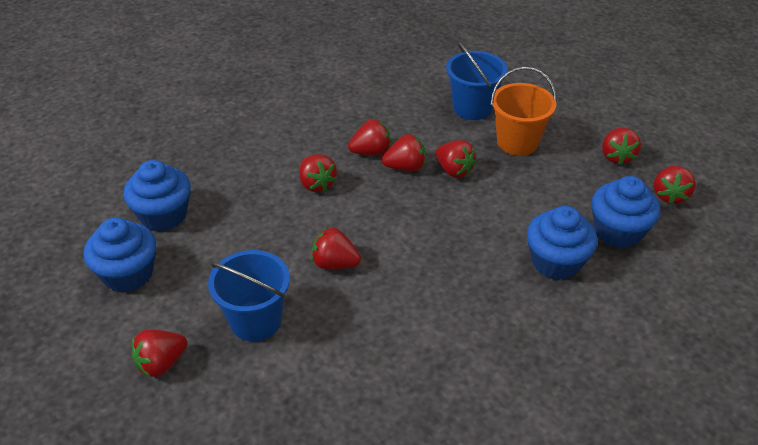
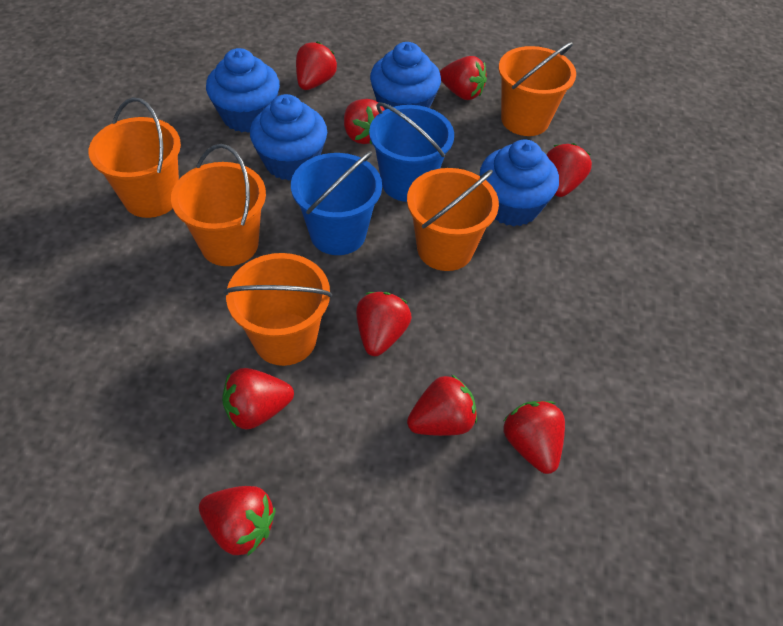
orange bucket: 1 -> 5
red strawberry: 8 -> 9

